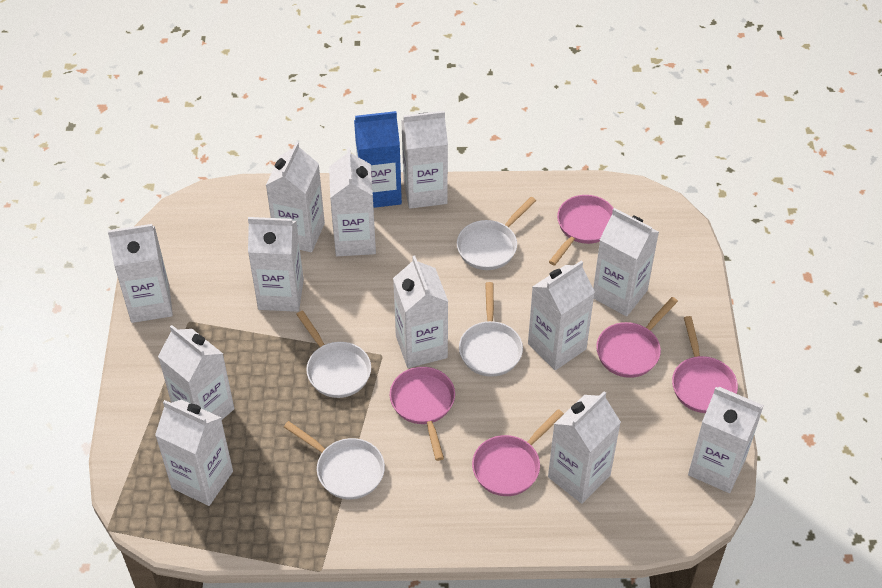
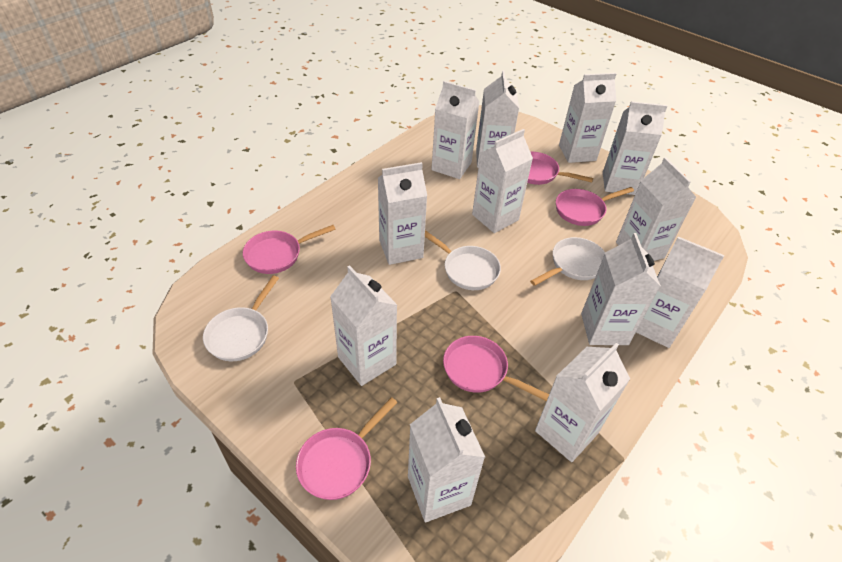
blue carton: 1 -> 0
white pan: 4 -> 3

